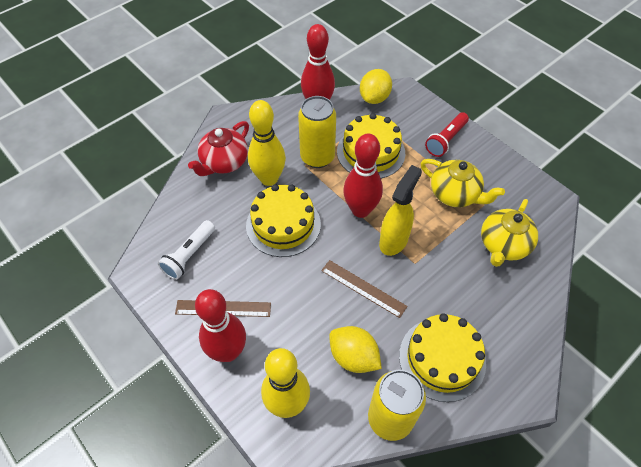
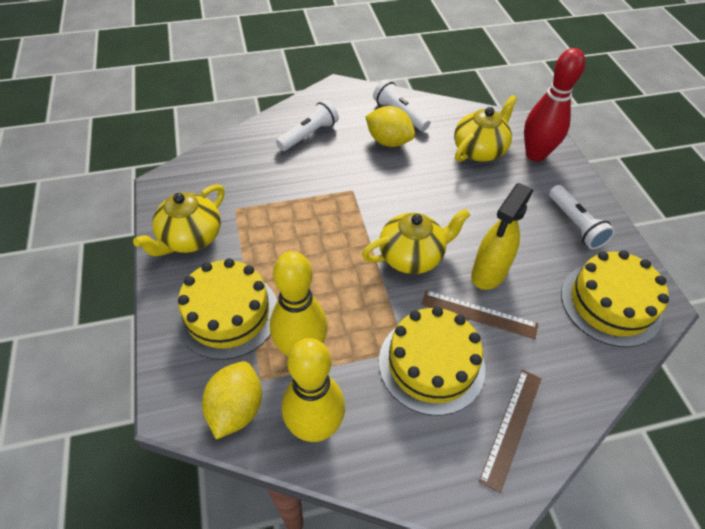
red bowling pin: 3 -> 1
red flashlight: 1 -> 0
red teapot: 1 -> 0
white flashlight: 1 -> 3
yellow can: 2 -> 0
yellow teapot: 2 -> 3

